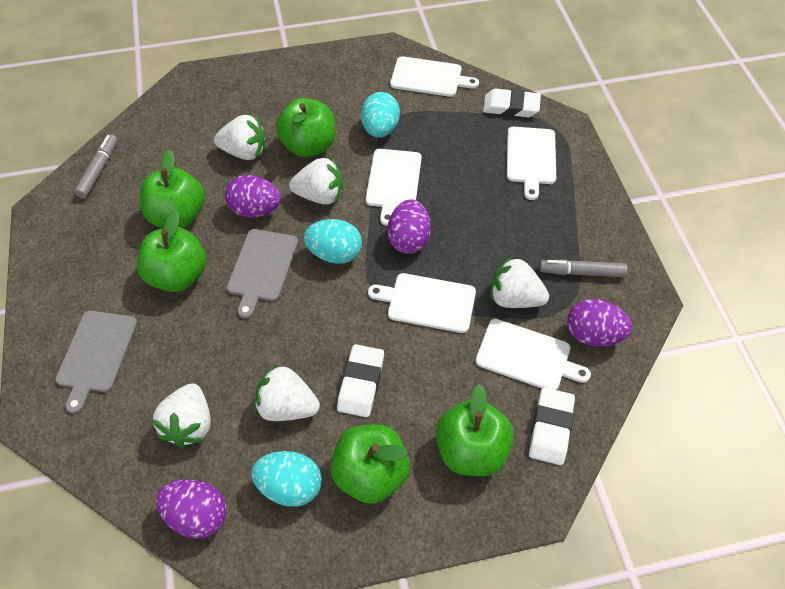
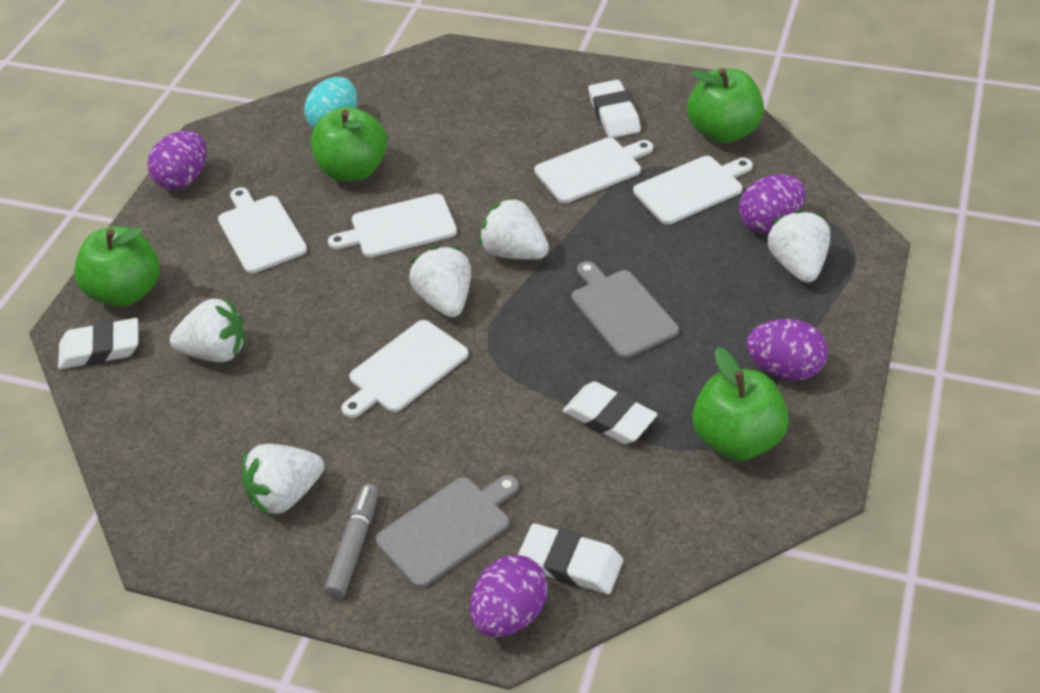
green apple: 5 -> 4
grey marker: 2 -> 1
turquoise egg: 3 -> 1
white eraser: 3 -> 4

